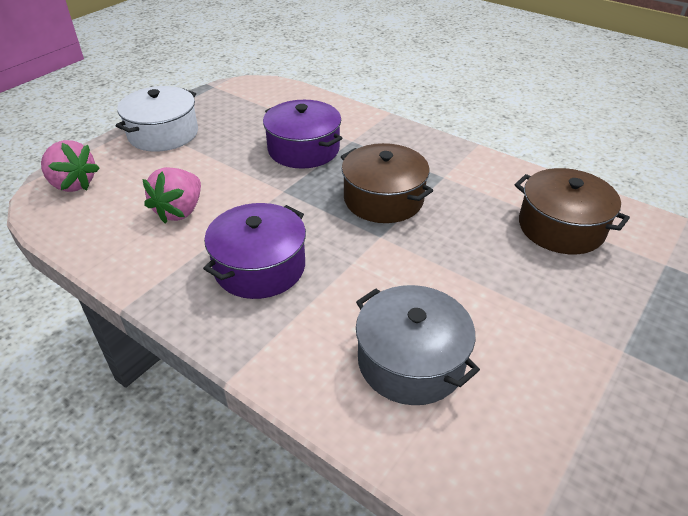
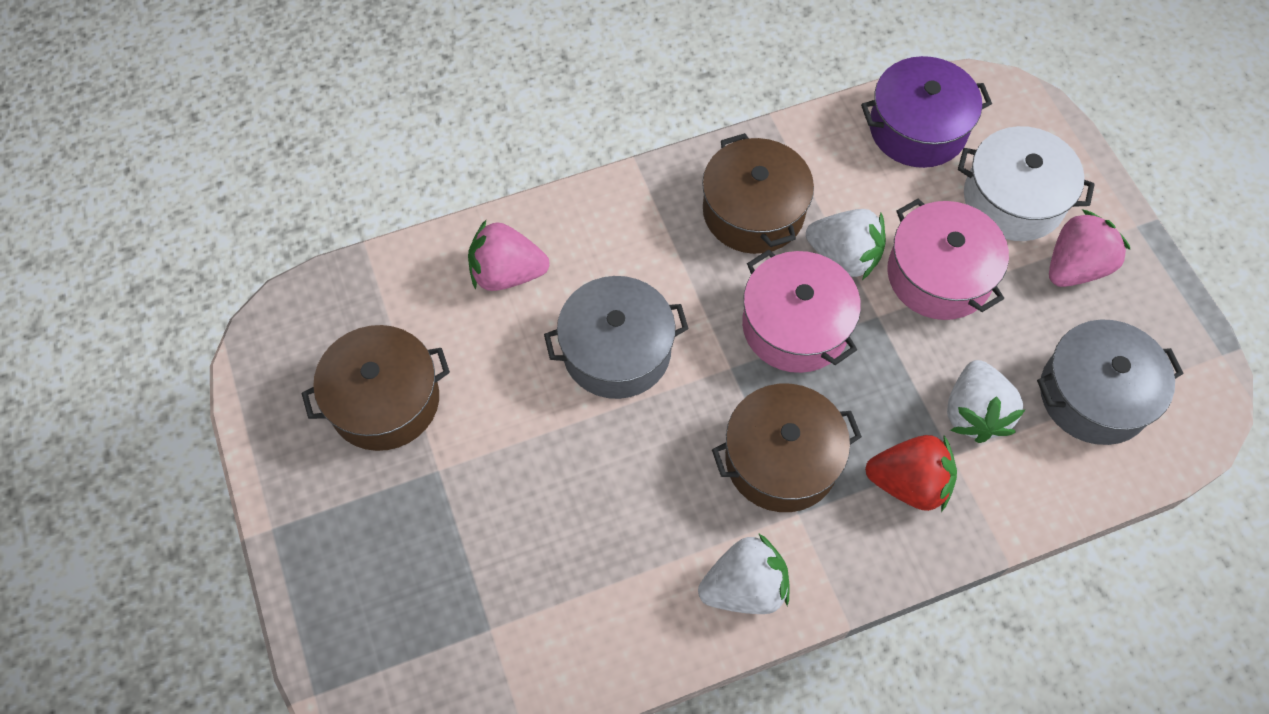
brown pot: 2 -> 3
grey pot: 1 -> 2
pink pot: 0 -> 2
purple pot: 2 -> 1
red strawberry: 0 -> 1
white strawberry: 0 -> 3

